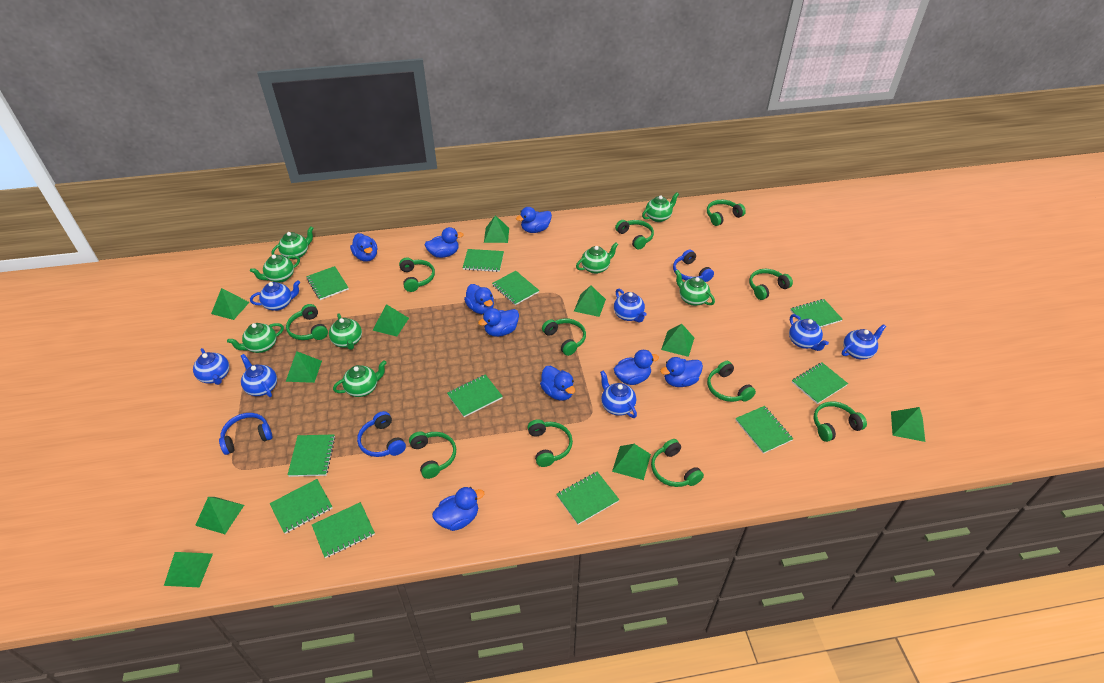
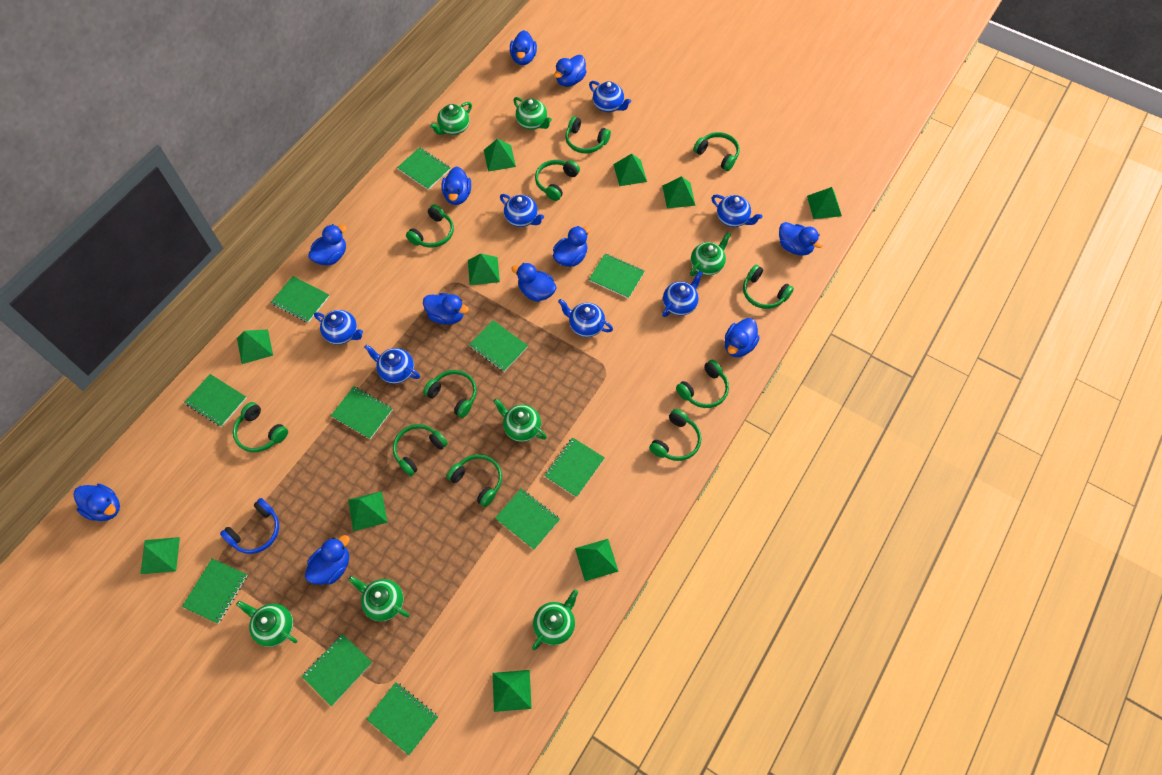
blue duck: 9 -> 11
blue headphones: 3 -> 1
green teapot: 8 -> 7

